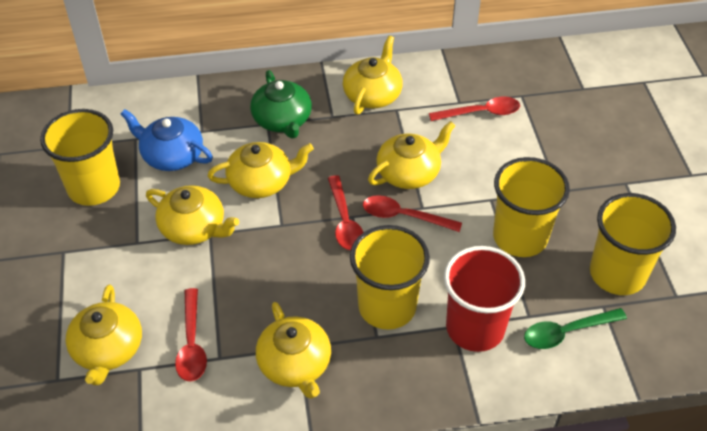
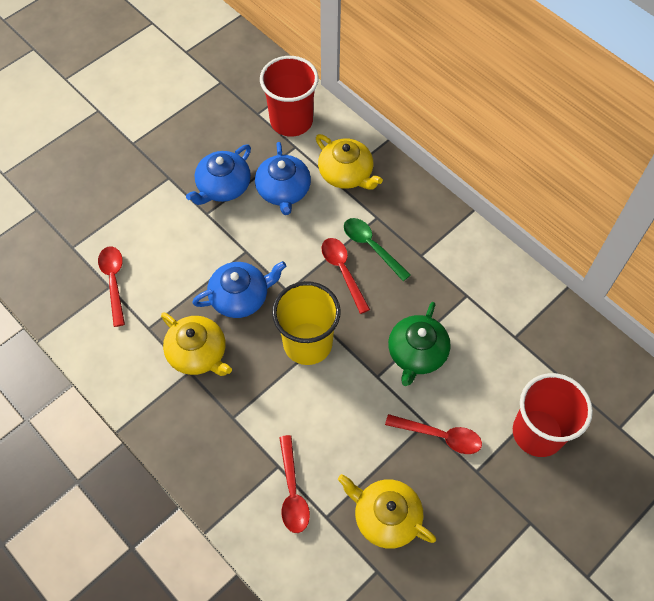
blue teapot: 1 -> 3
red cup: 1 -> 2
yellow cup: 4 -> 1
yellow teapot: 6 -> 3

